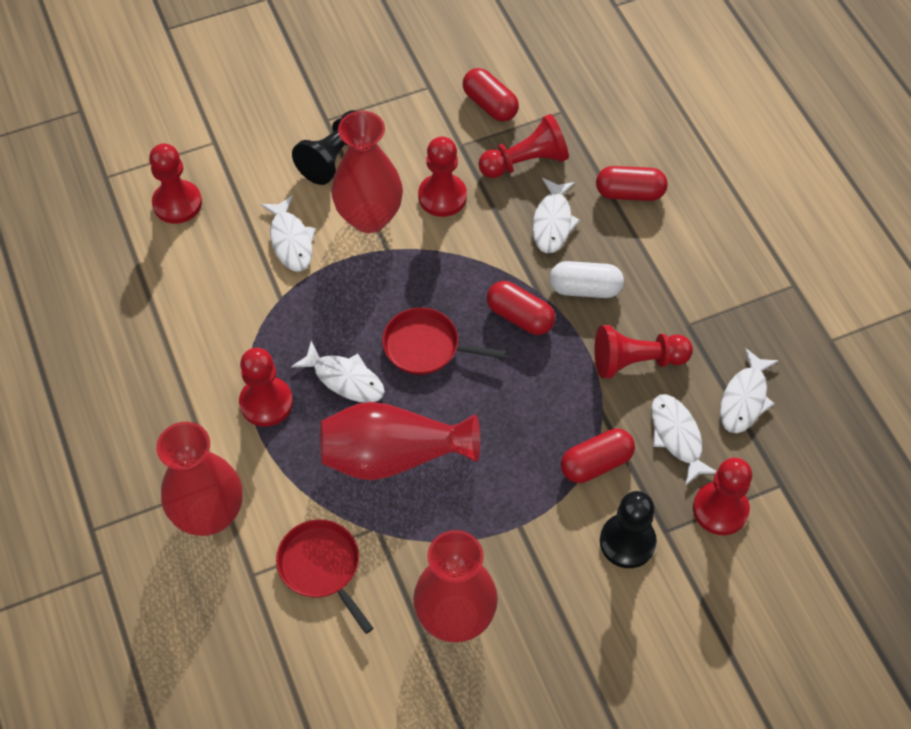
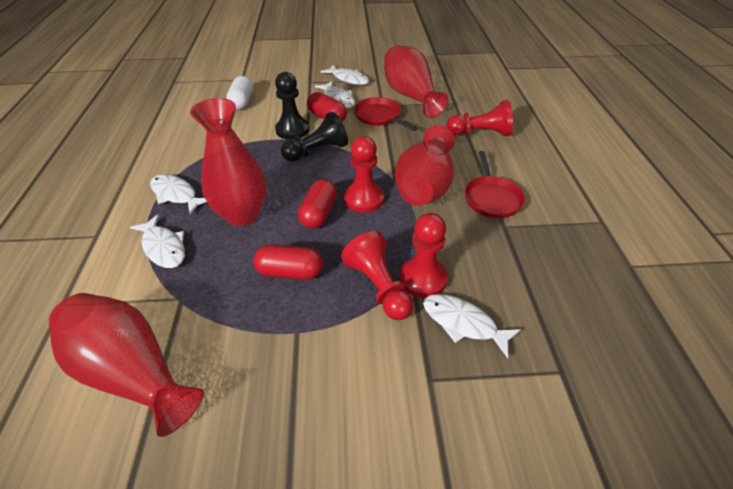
red capsule: 4 -> 3
red pawn: 6 -> 4

